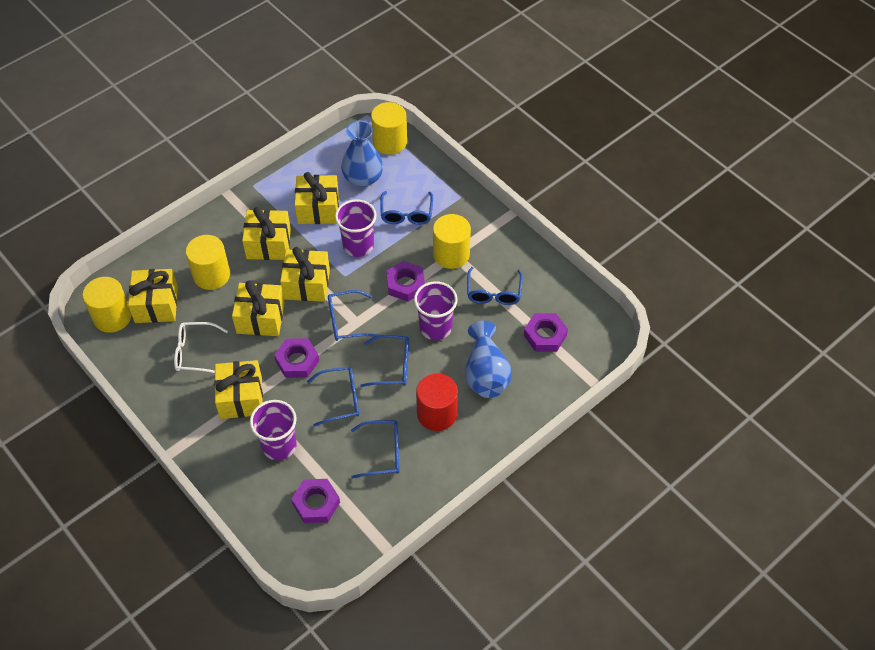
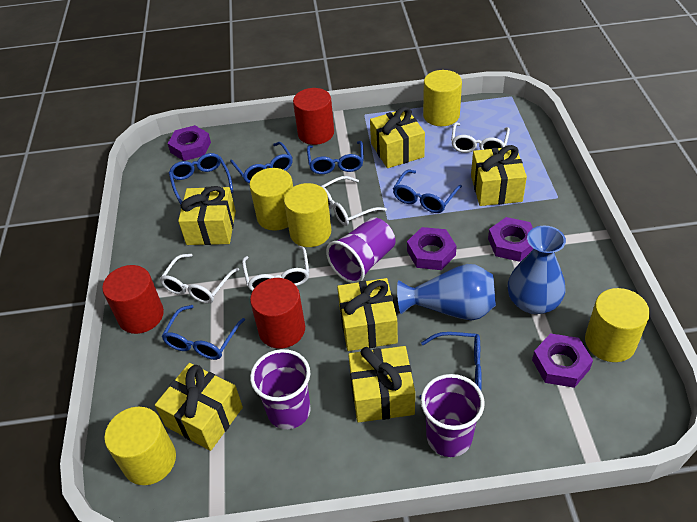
red cylinder: 1 -> 3
white glasses: 1 -> 4
yellow cylinder: 4 -> 5

